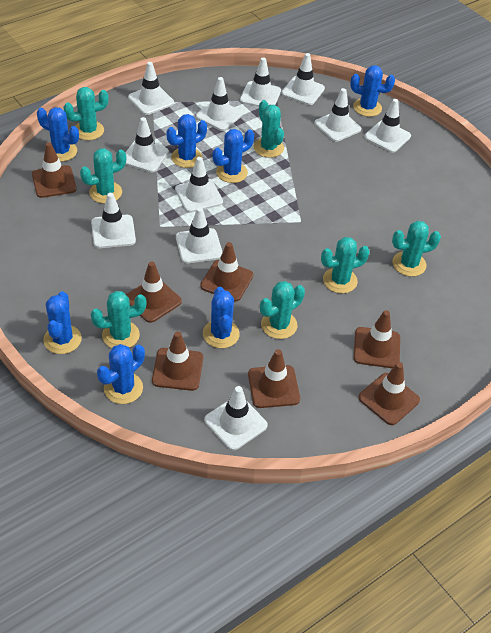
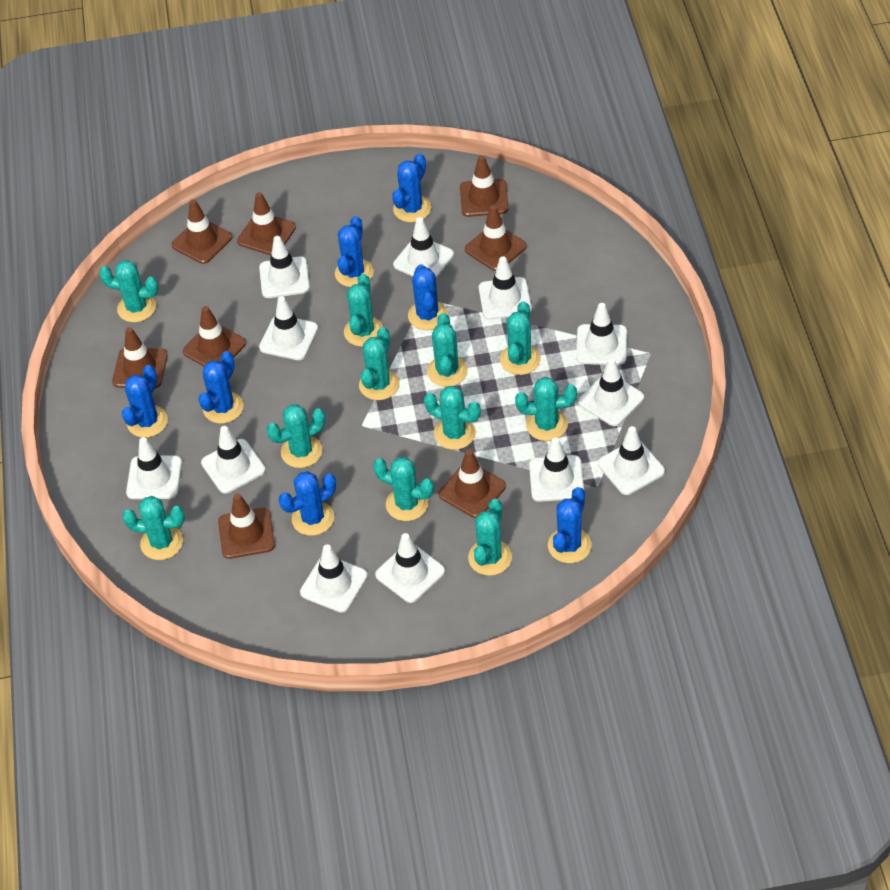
brown traffic cone: 7 -> 8
turquoise cactus: 7 -> 11
white traffic cone: 11 -> 12

